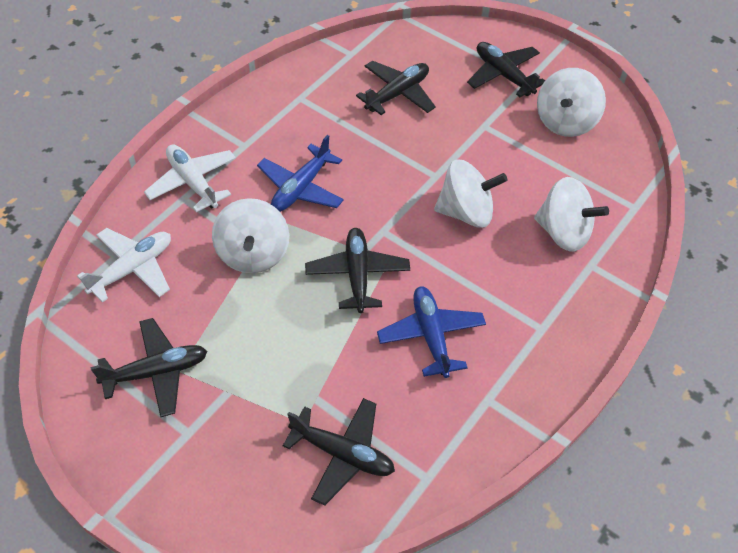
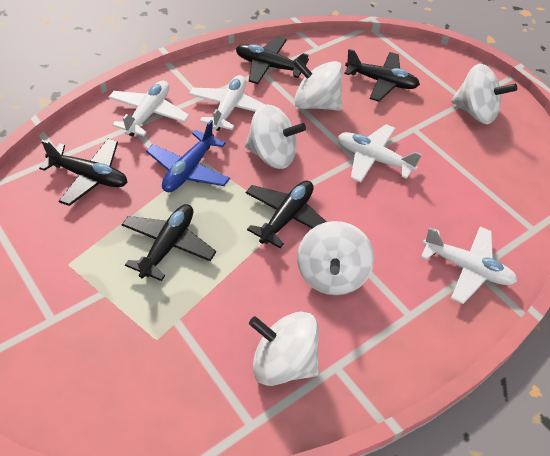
blue plane: 2 -> 1
white plane: 2 -> 4
white spinning top: 4 -> 5

